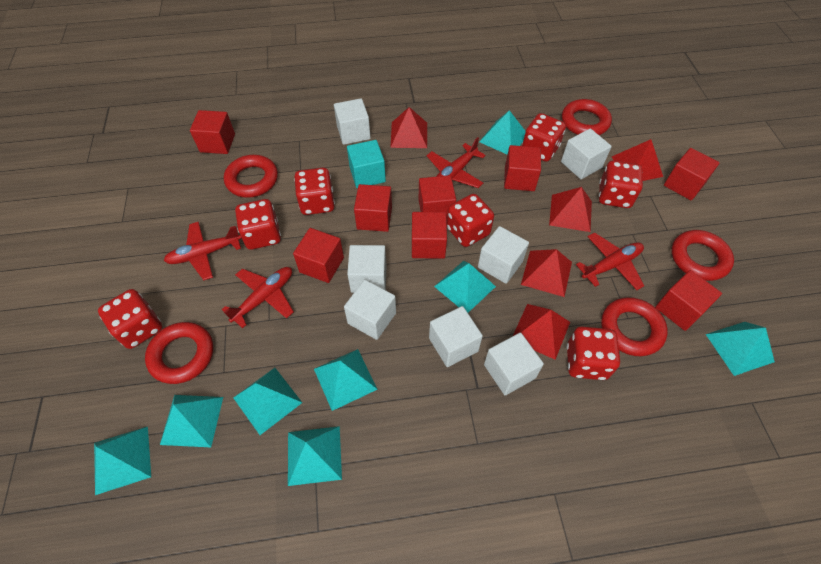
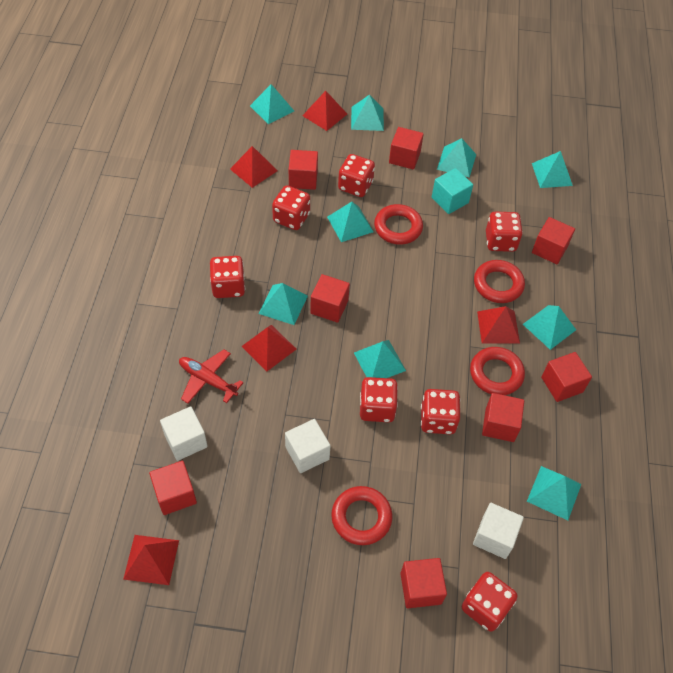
red plane: 4 -> 1
red ring: 5 -> 4
turquoise pyramid: 8 -> 9
white cube: 7 -> 3

